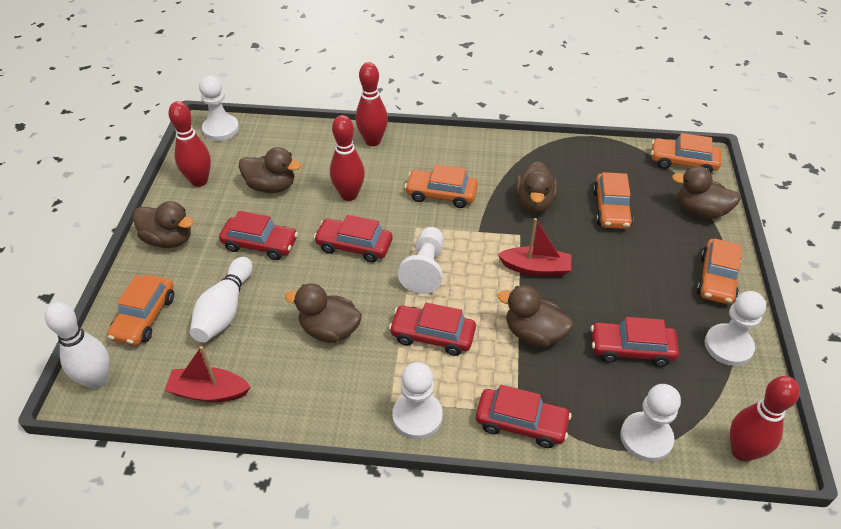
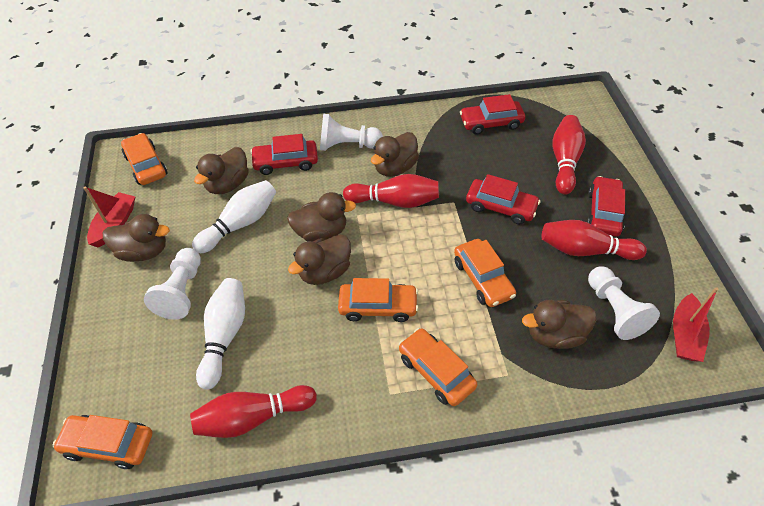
red car: 5 -> 4
white pawn: 5 -> 3

